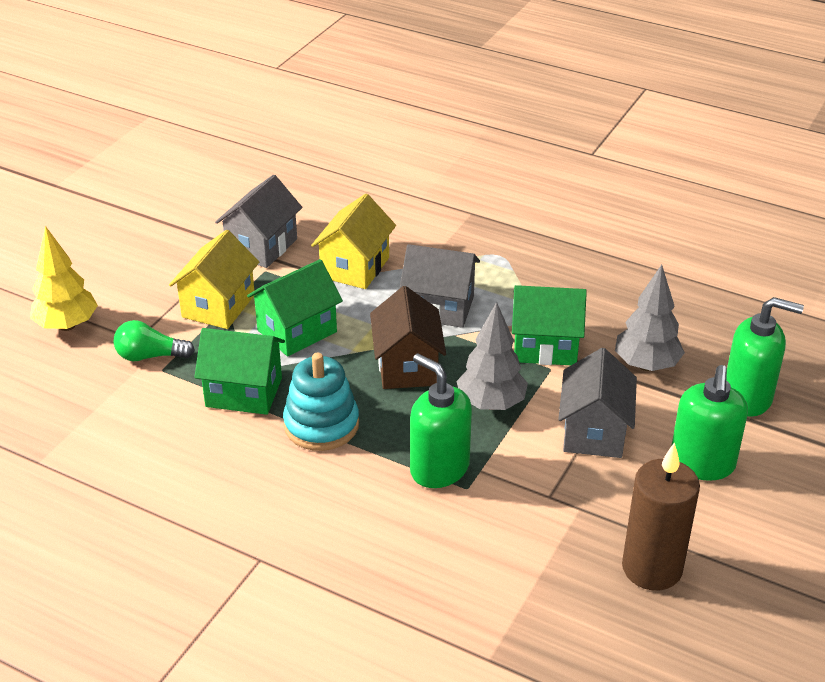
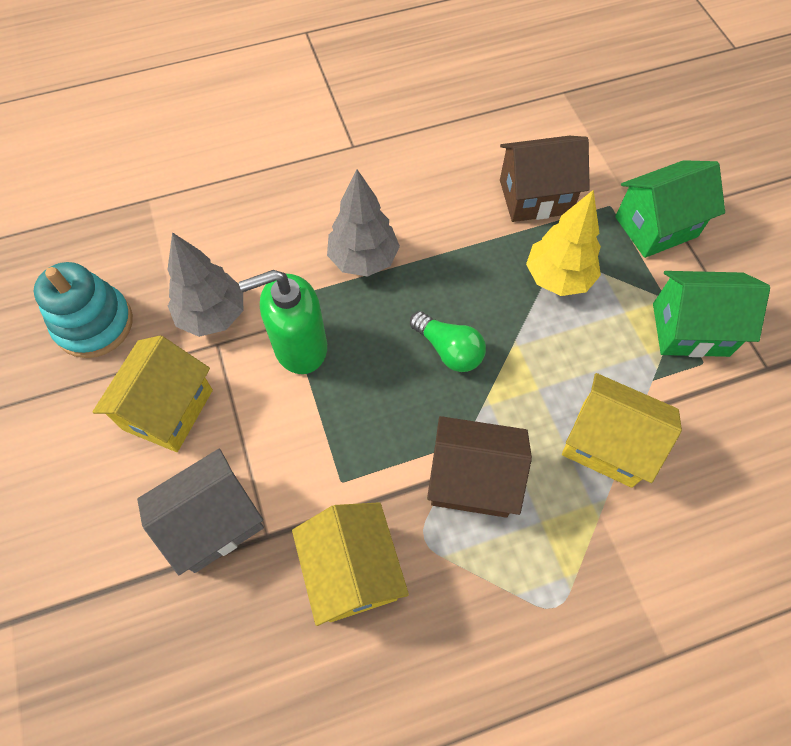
brown candle: 1 -> 0
brown house: 1 -> 2
green house: 3 -> 2
green soap dispenser: 3 -> 1
grey house: 3 -> 1
yellow house: 2 -> 3

